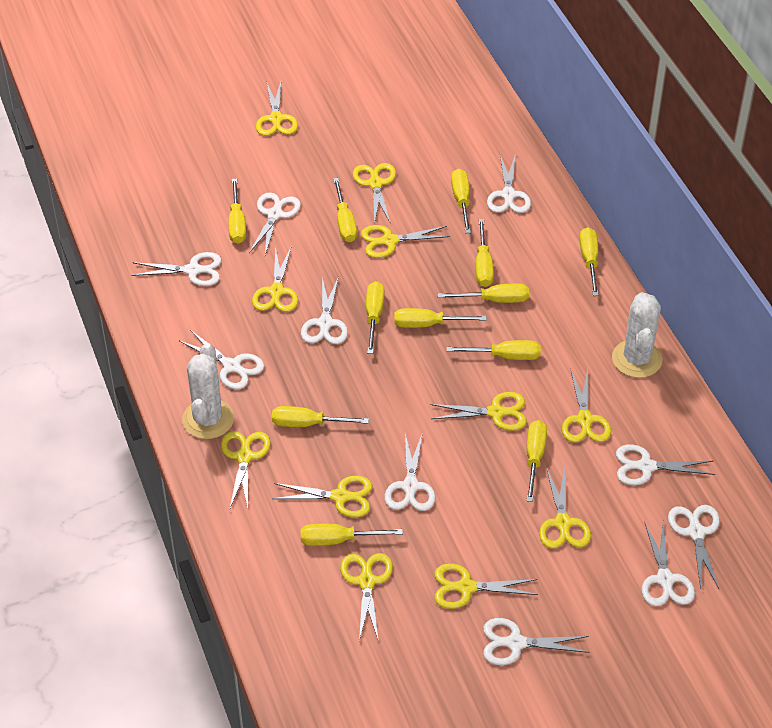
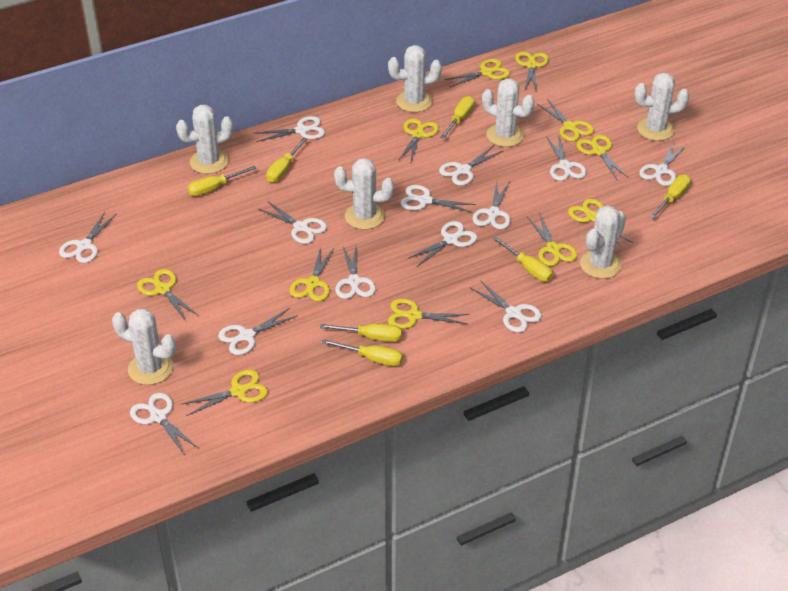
white cactus: 2 -> 7
white scissors: 10 -> 13
yellow screwdriver: 12 -> 7

